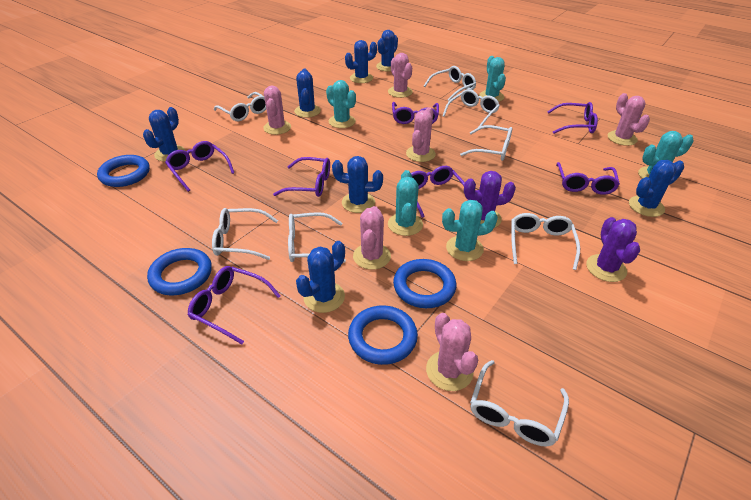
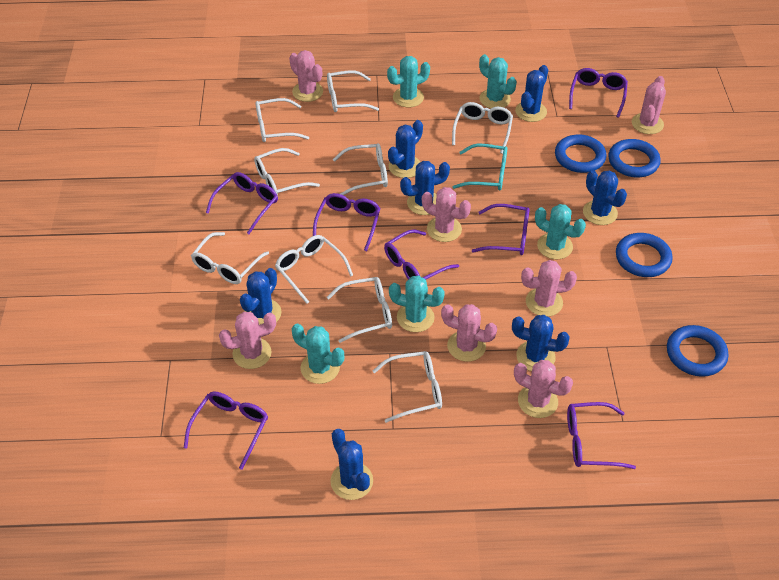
pink cactus: 6 -> 7
purple cactus: 2 -> 0
turquoise glasses: 0 -> 1
white glasses: 8 -> 9

